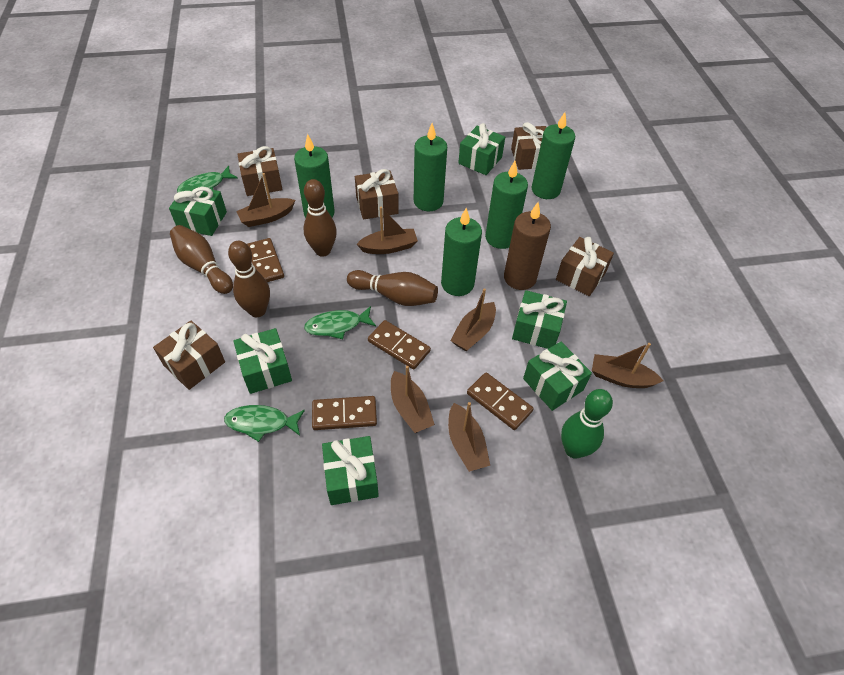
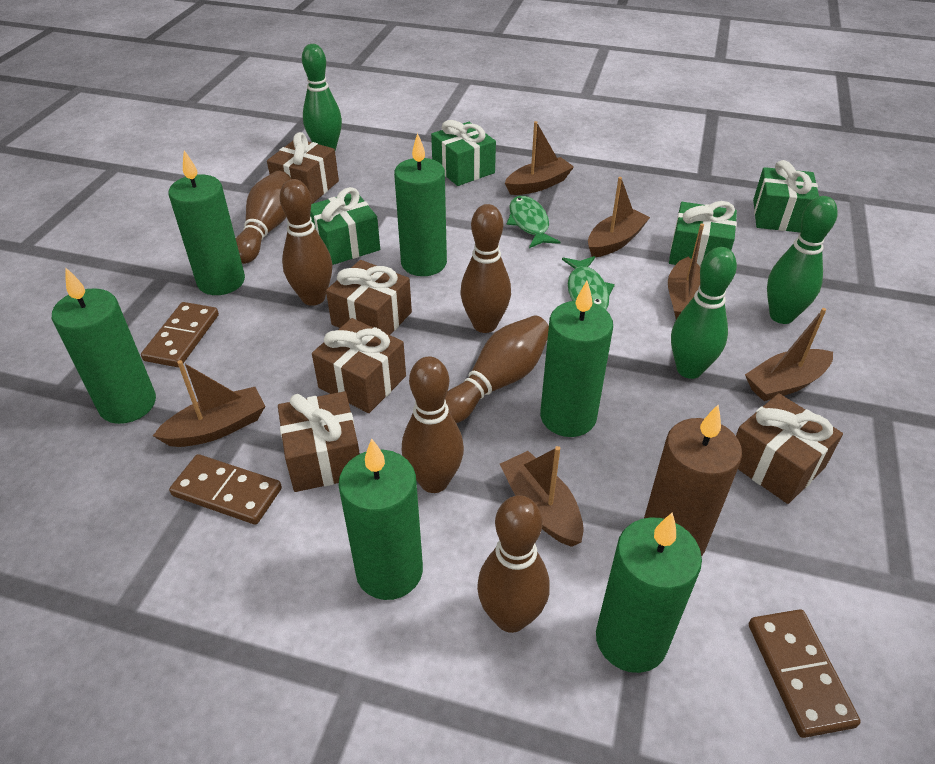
brown bowling pin: 4 -> 6
brown domino: 4 -> 3
green bowling pin: 1 -> 3
green candle: 5 -> 6
green fish: 3 -> 2
green gift: 6 -> 4

